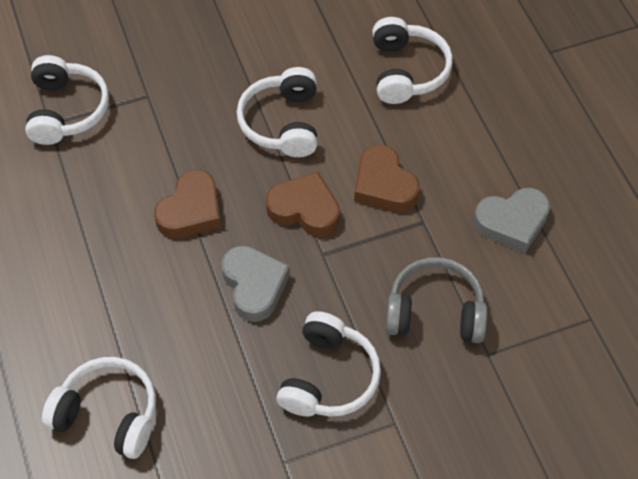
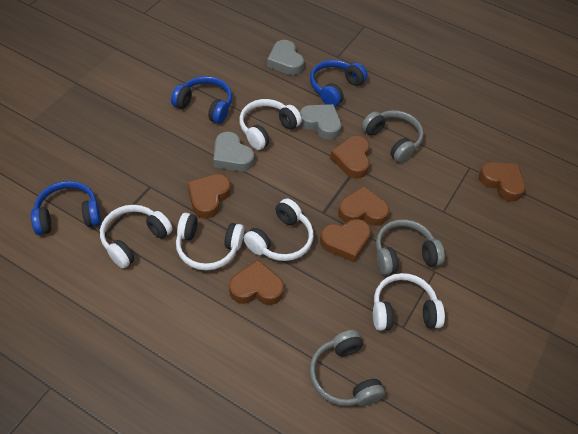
blue headphones: 0 -> 3
brown heart: 3 -> 6
grey headphones: 1 -> 3
grey heart: 2 -> 3

